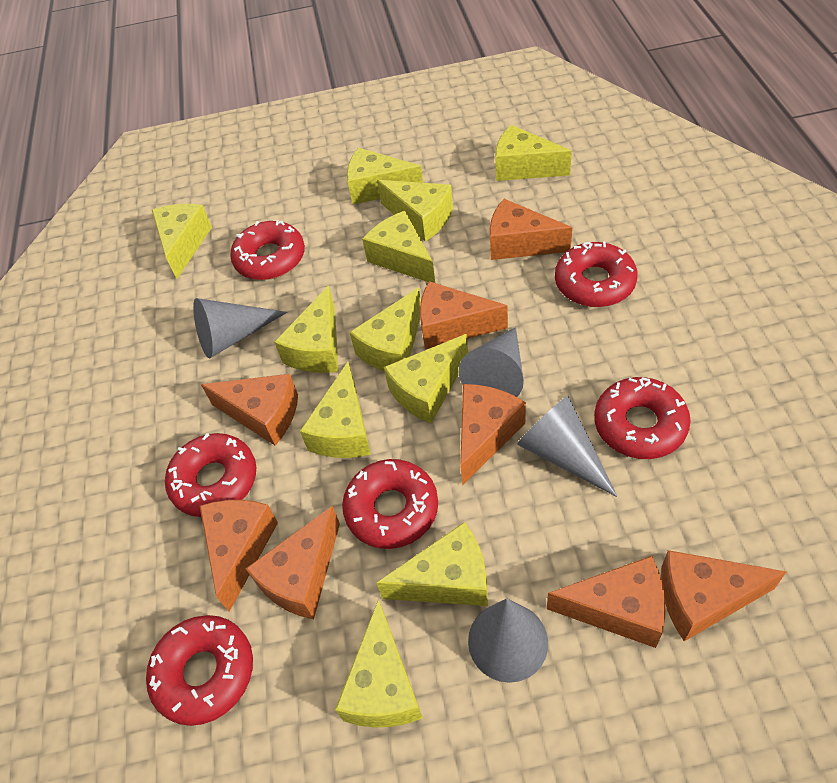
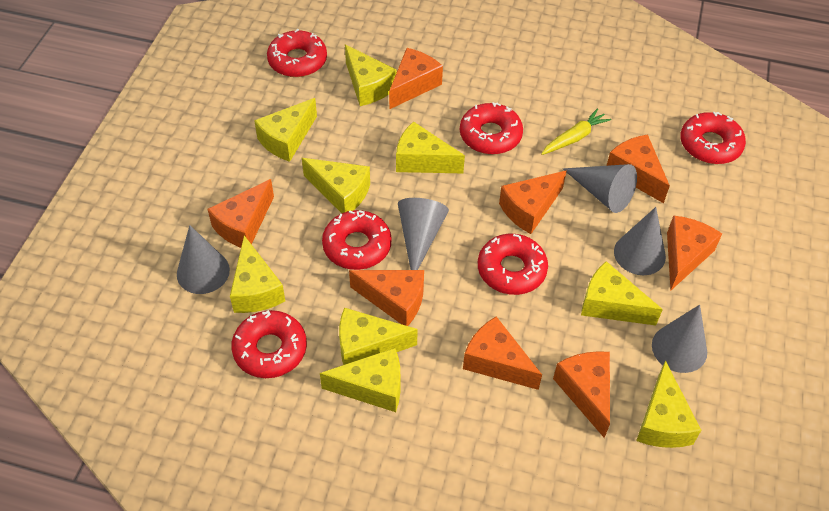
grey cone: 4 -> 5
yellow carrot: 0 -> 1
yellow cheese: 11 -> 9

